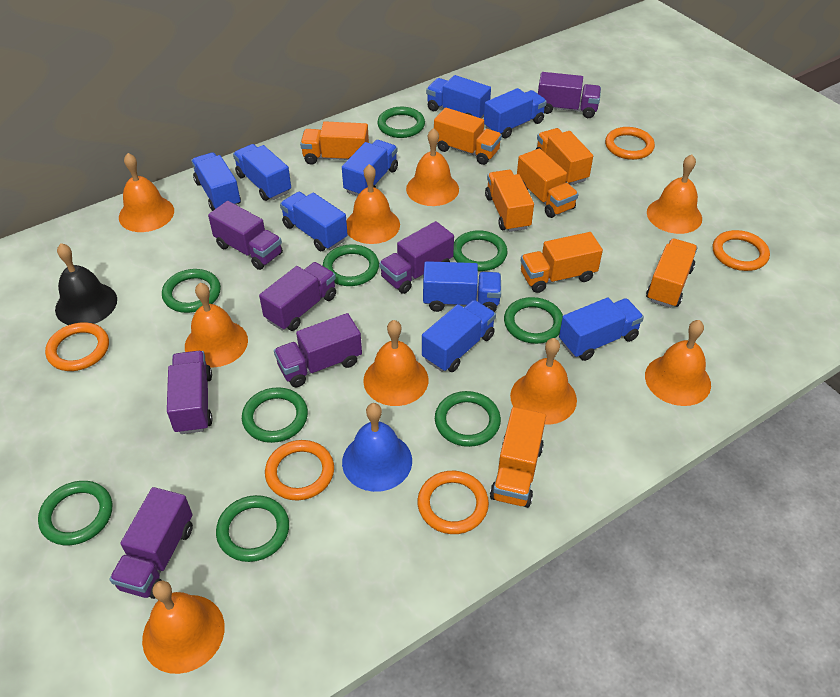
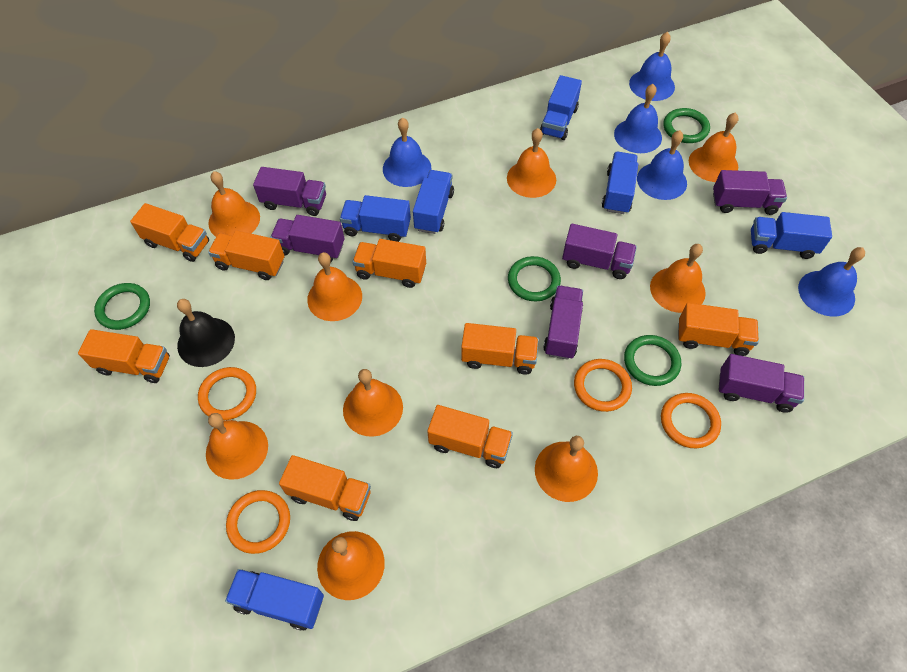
blue bell: 1 -> 5
blue truck: 9 -> 6
green ring: 9 -> 4
orange ring: 5 -> 4
purple truck: 7 -> 6

